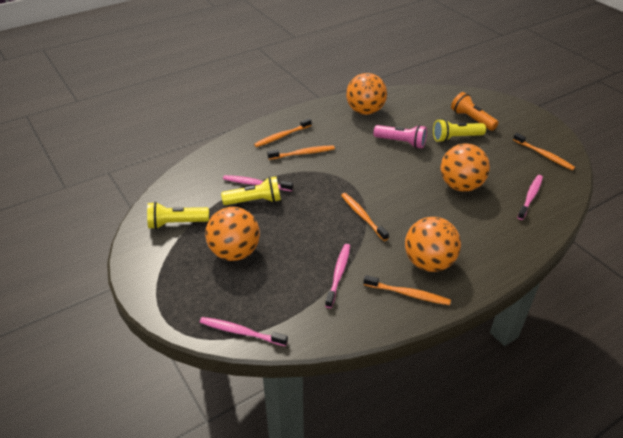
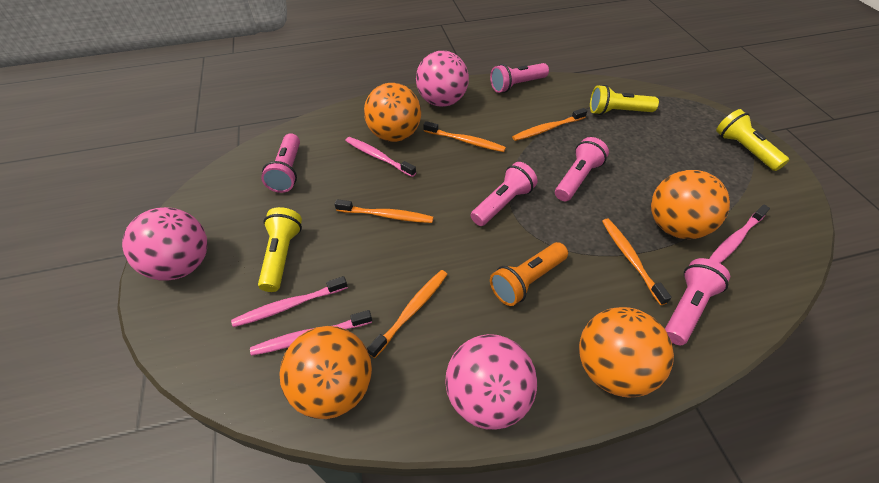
pink ball: 0 -> 3
pink flashlight: 1 -> 5

